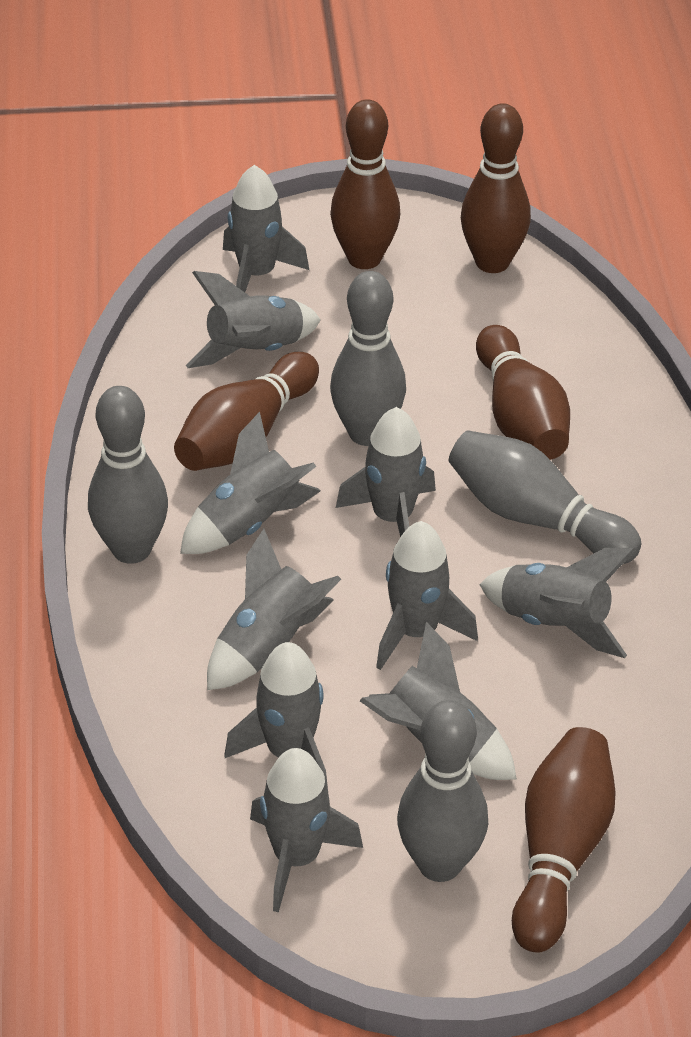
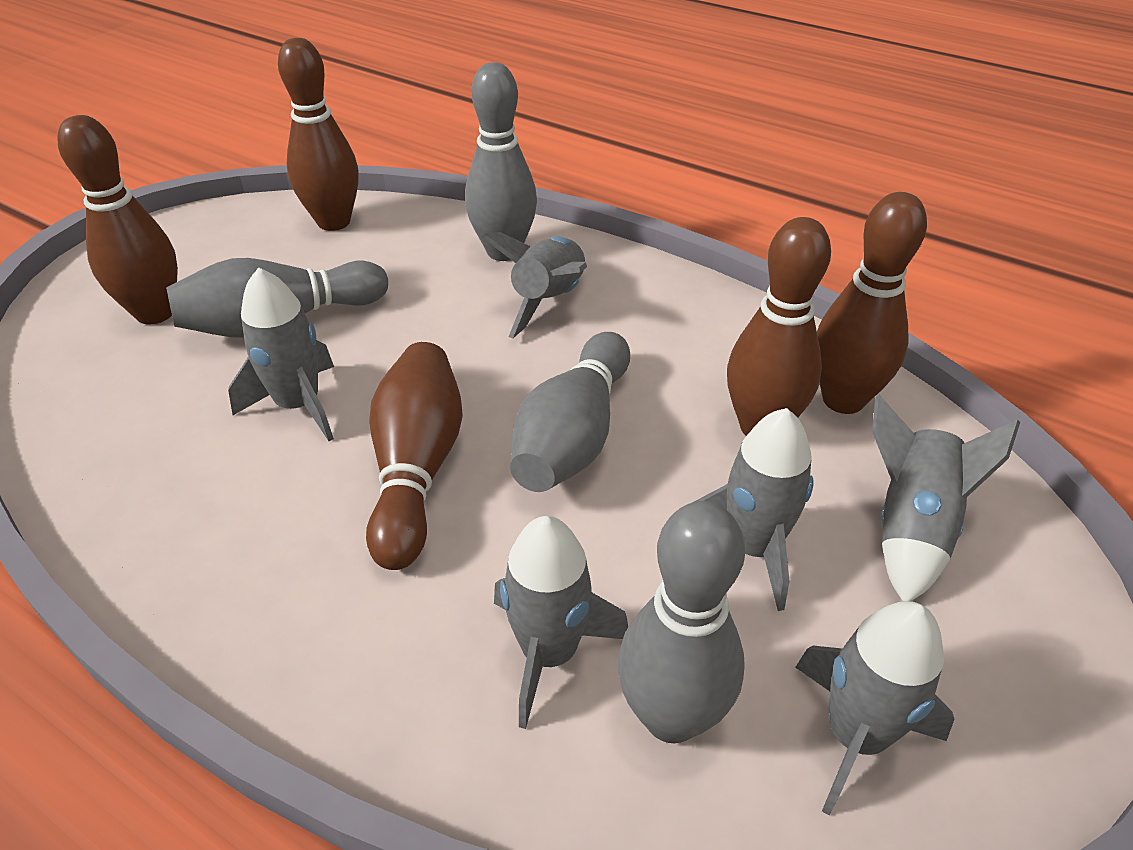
grey rocket: 10 -> 6

